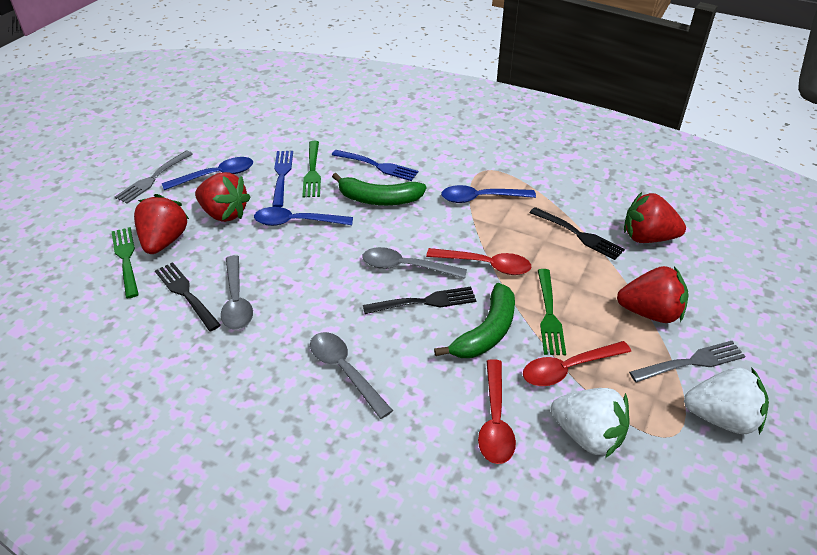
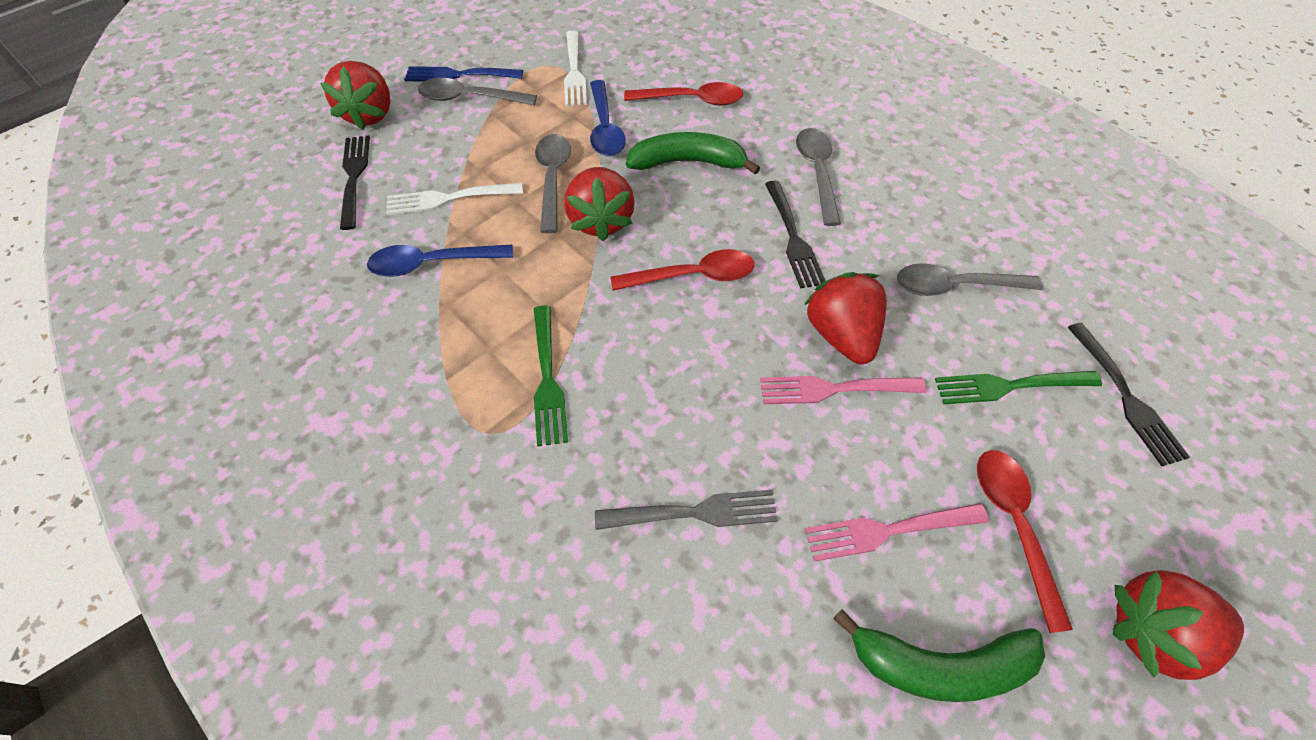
blue fork: 2 -> 1
blue spoon: 3 -> 2
green fork: 3 -> 2
grey fork: 2 -> 1
grey spoon: 3 -> 4
pink fork: 0 -> 2
white fork: 0 -> 2
white strawberry: 2 -> 0

